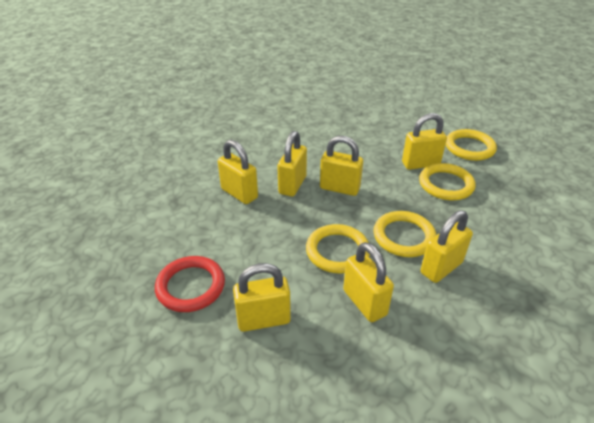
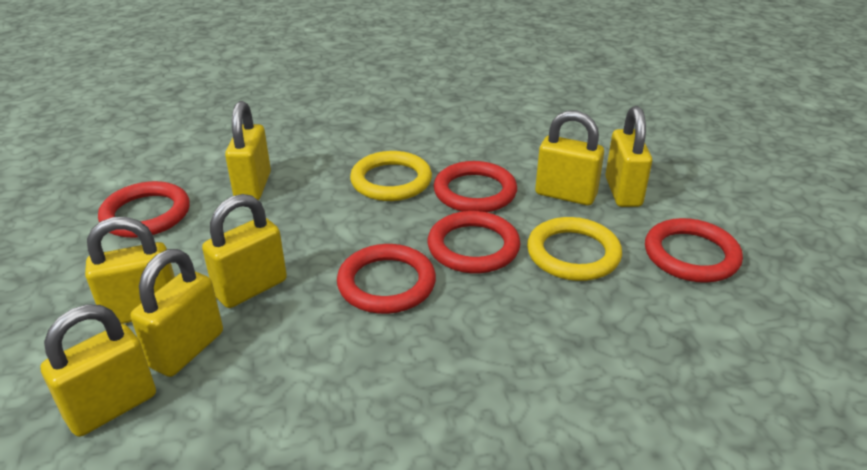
red ring: 1 -> 5
yellow ring: 4 -> 2

